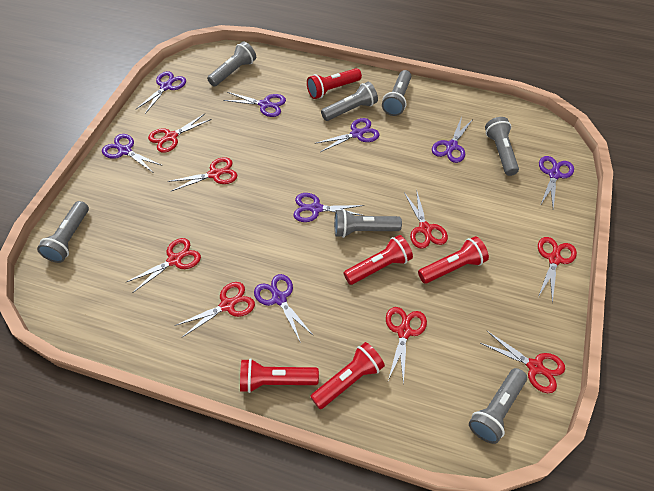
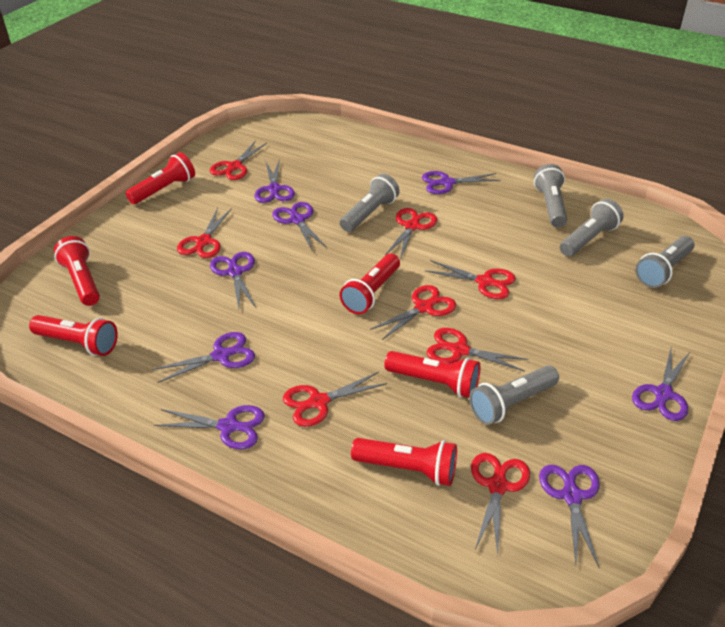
grey flashlight: 7 -> 5
red flashlight: 5 -> 6

